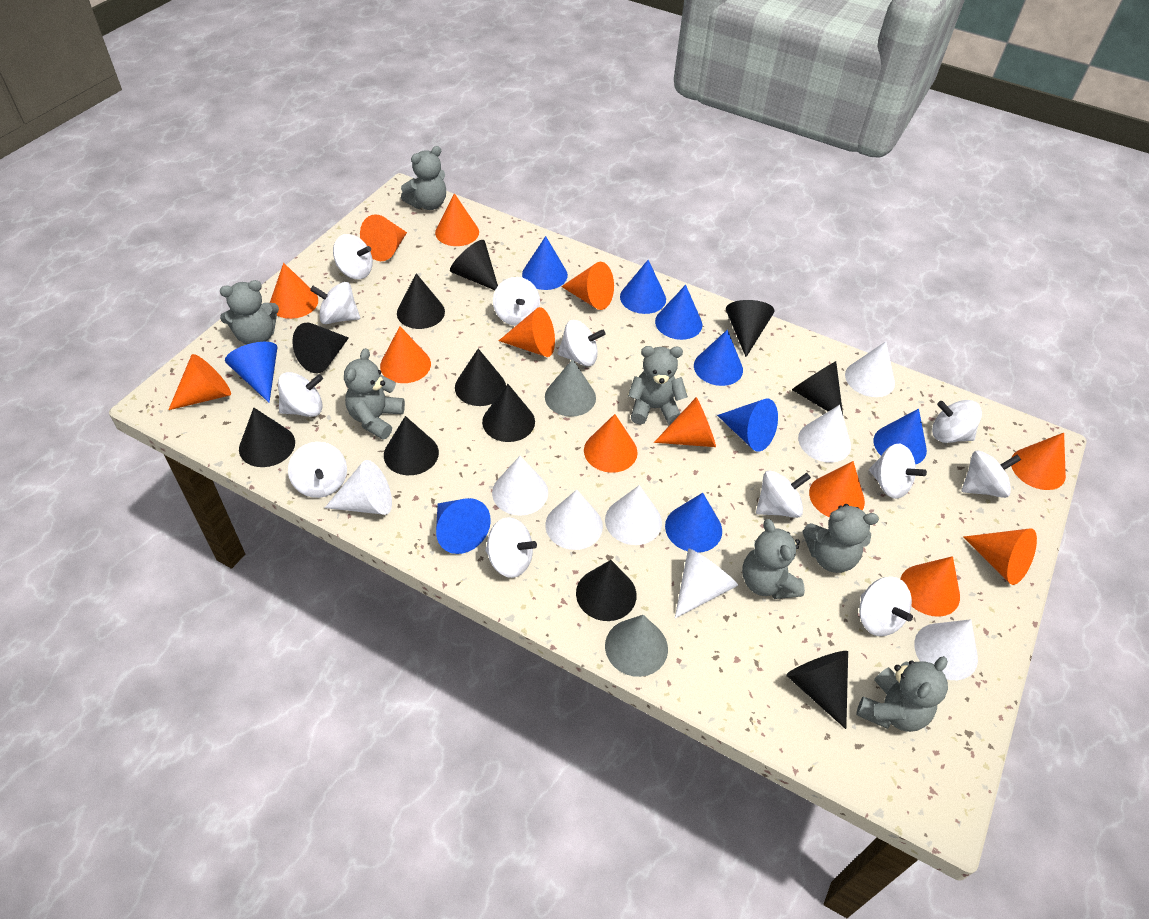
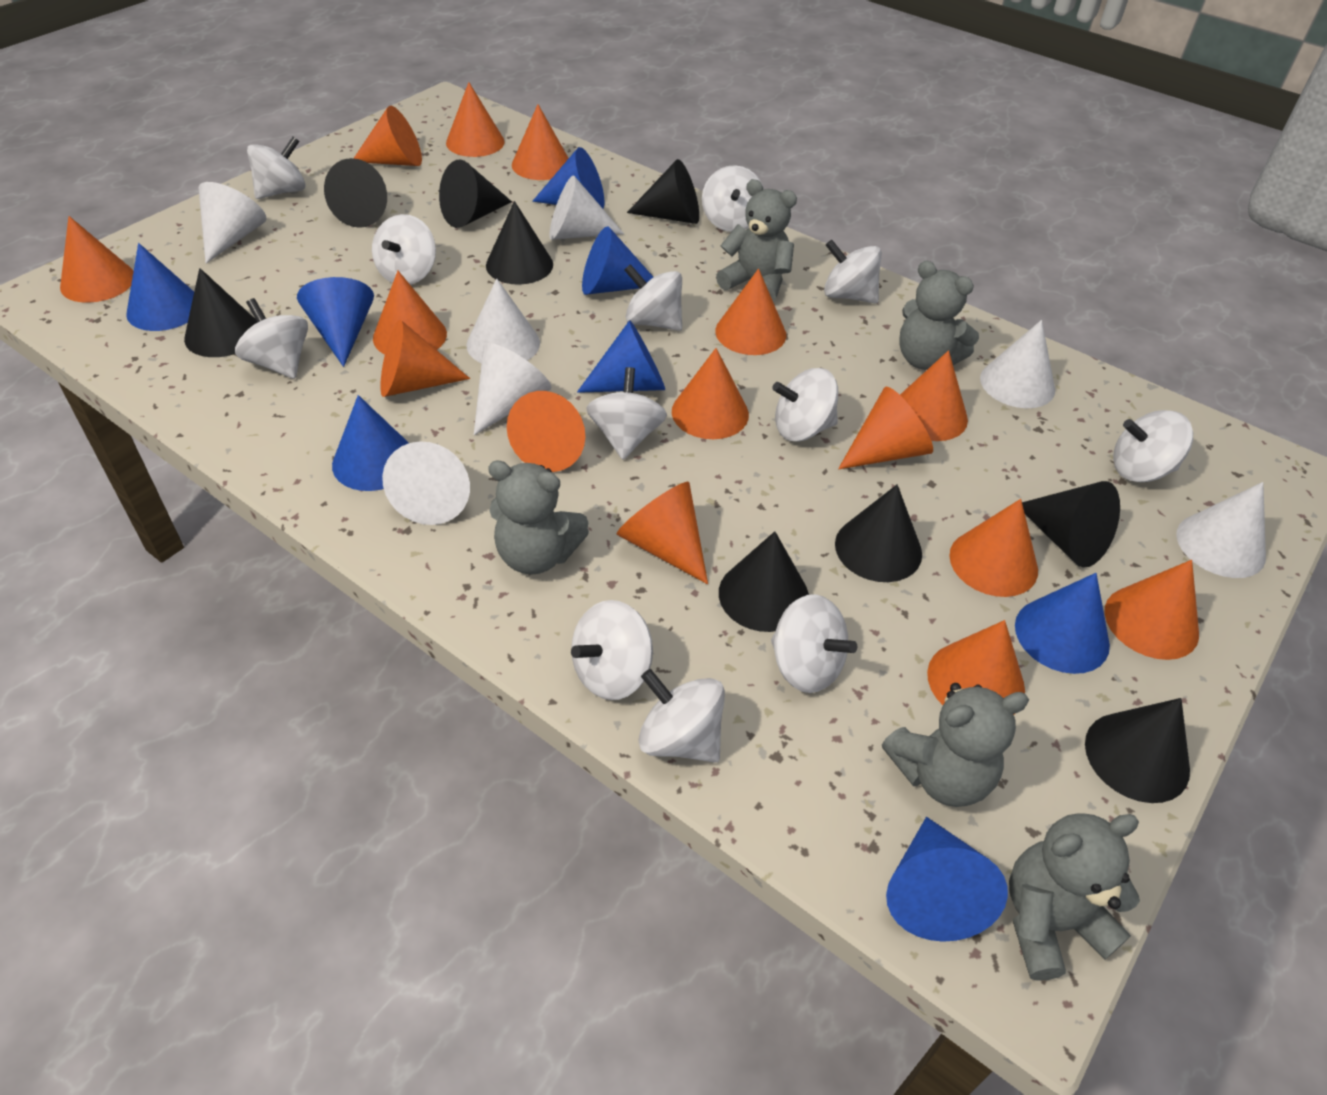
black cone: 11 -> 9
blue cone: 9 -> 8
grey cone: 2 -> 0
grey teddy bear: 7 -> 5
orange cone: 13 -> 15
white cone: 8 -> 7

